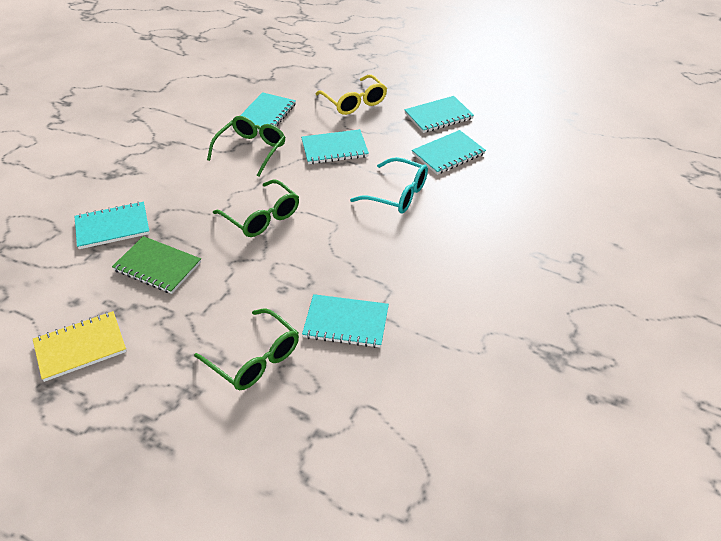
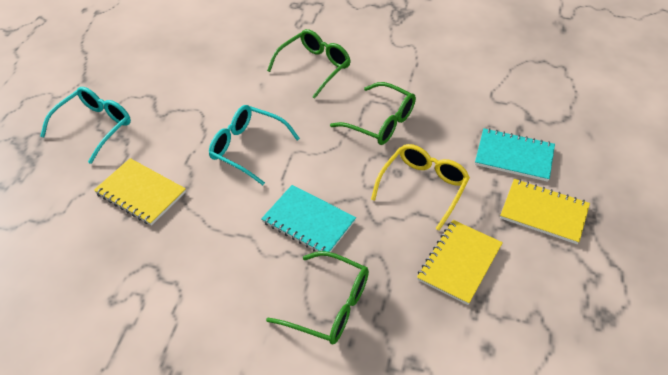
green notebook: 1 -> 0
turquoise glasses: 1 -> 2
turquoise notebook: 6 -> 2
yellow notebook: 1 -> 3

